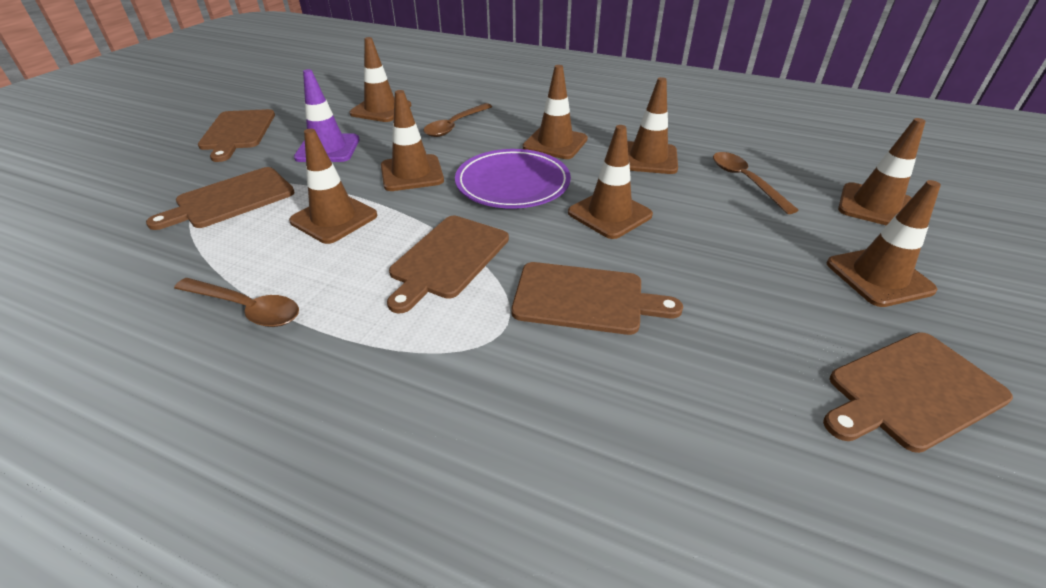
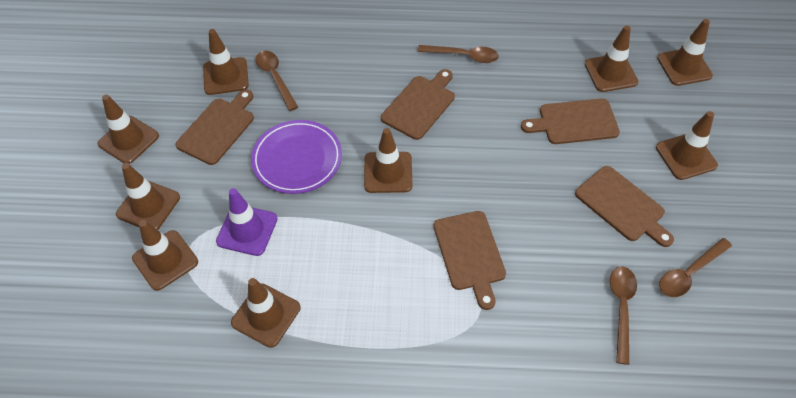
brown spoon: 3 -> 4
brown traffic cone: 8 -> 9

